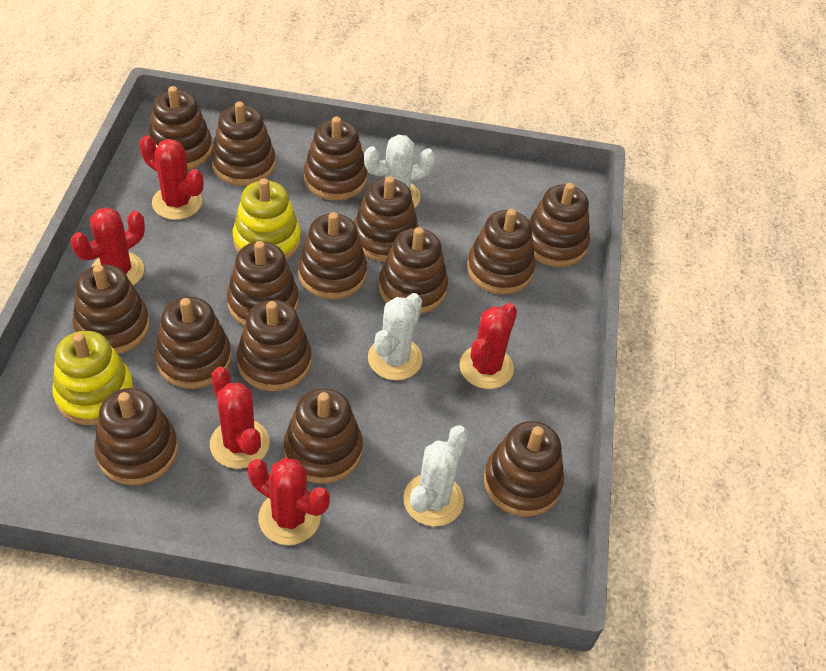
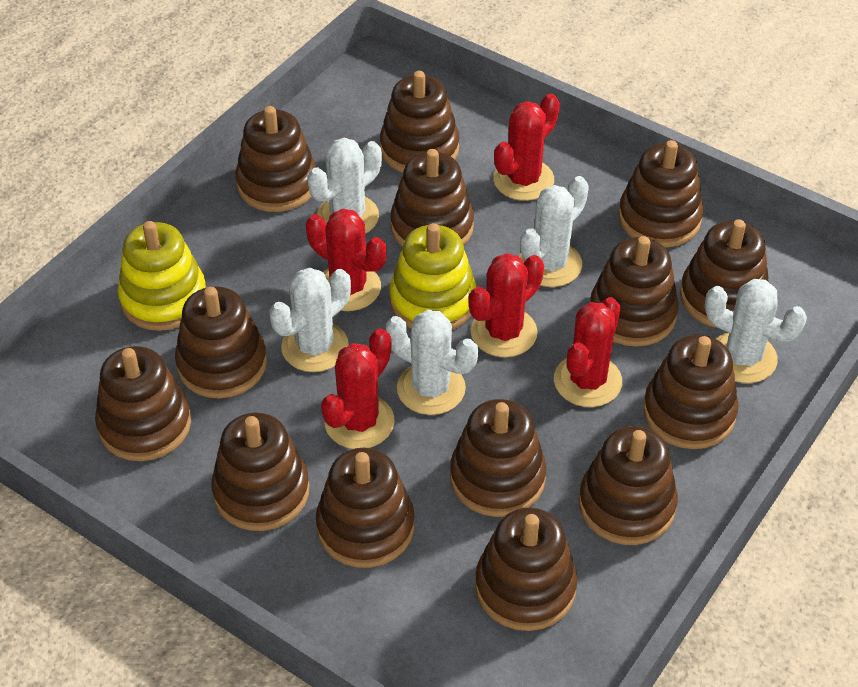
brown stacking toy: 15 -> 14
white cactus: 3 -> 5

